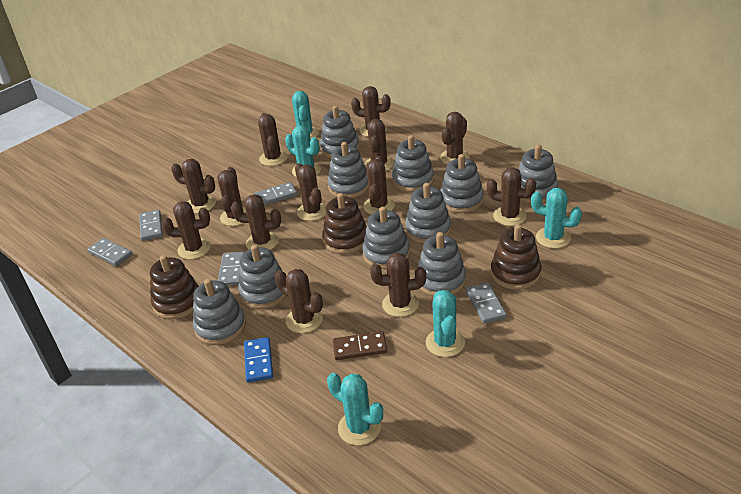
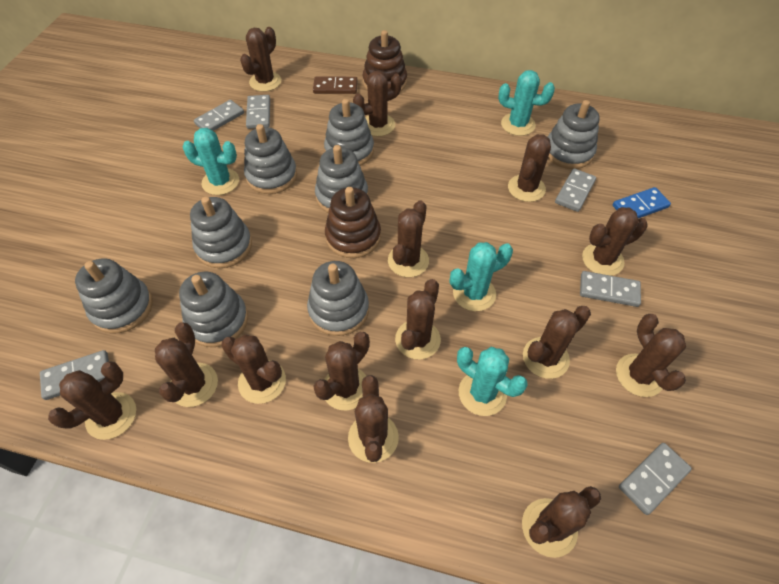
brown cactus: 13 -> 14
brown stacking toy: 3 -> 2
grey domino: 5 -> 6
grey stacking toy: 10 -> 8
turquoise cactus: 5 -> 4

